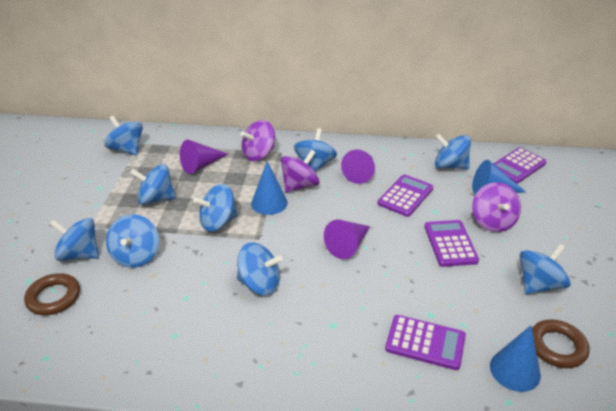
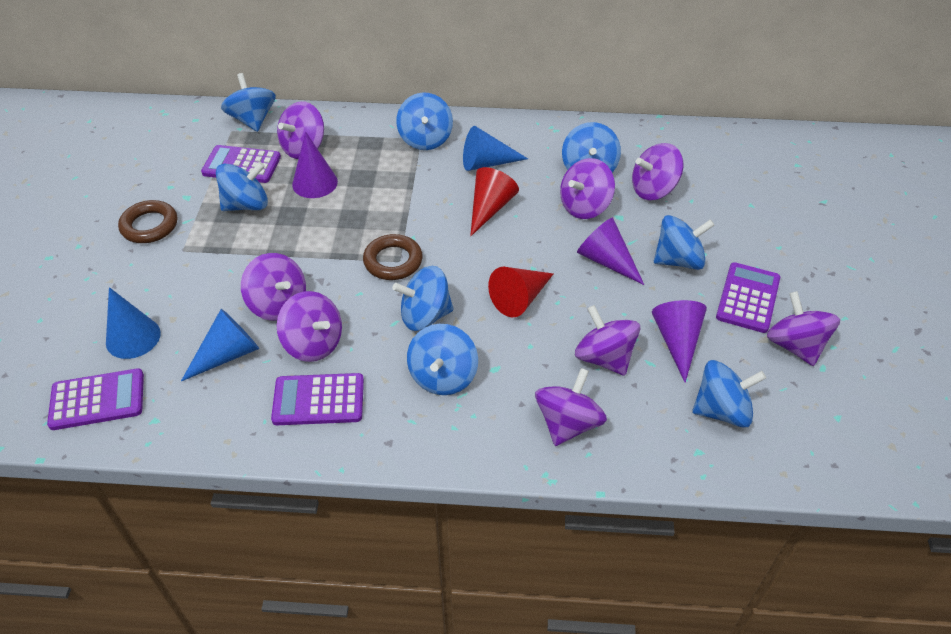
blue spinning top: 9 -> 8
purple spinning top: 3 -> 8
red cone: 0 -> 2

